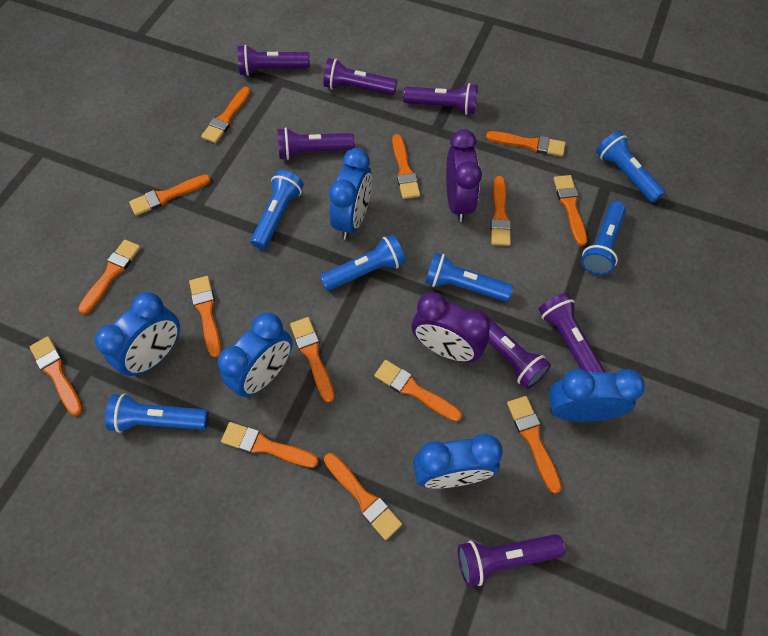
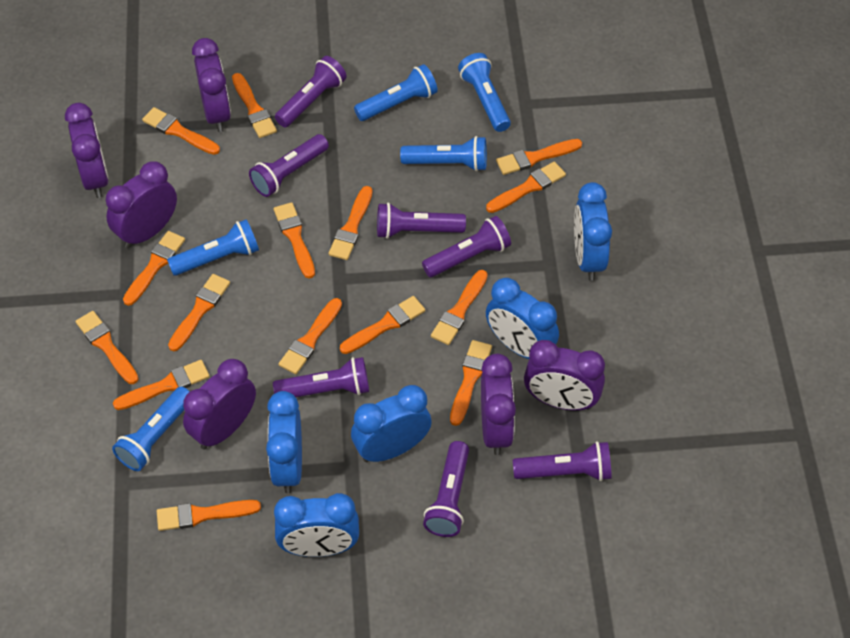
blue flashlight: 6 -> 5
orange brush: 14 -> 15
purple clock: 2 -> 6

